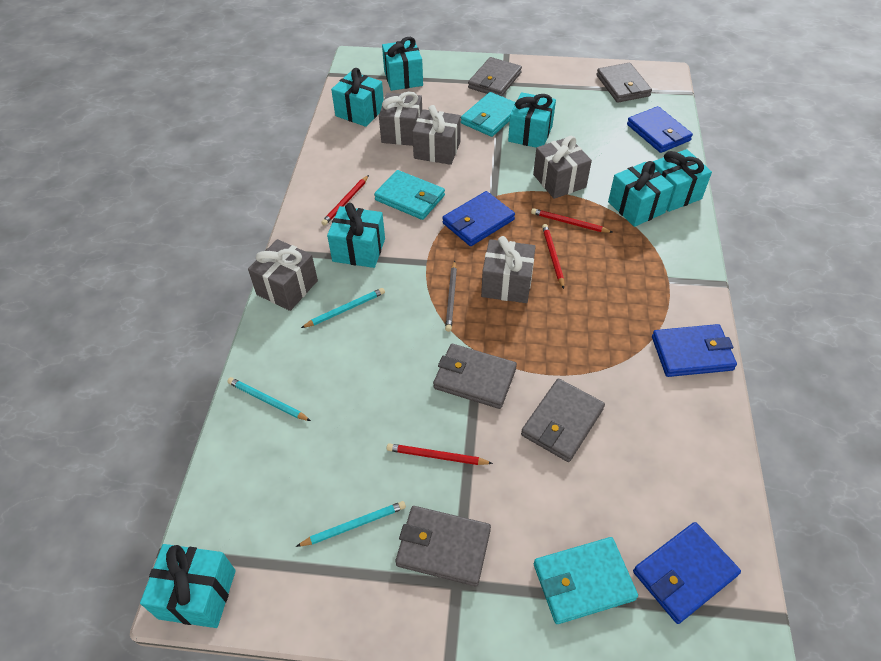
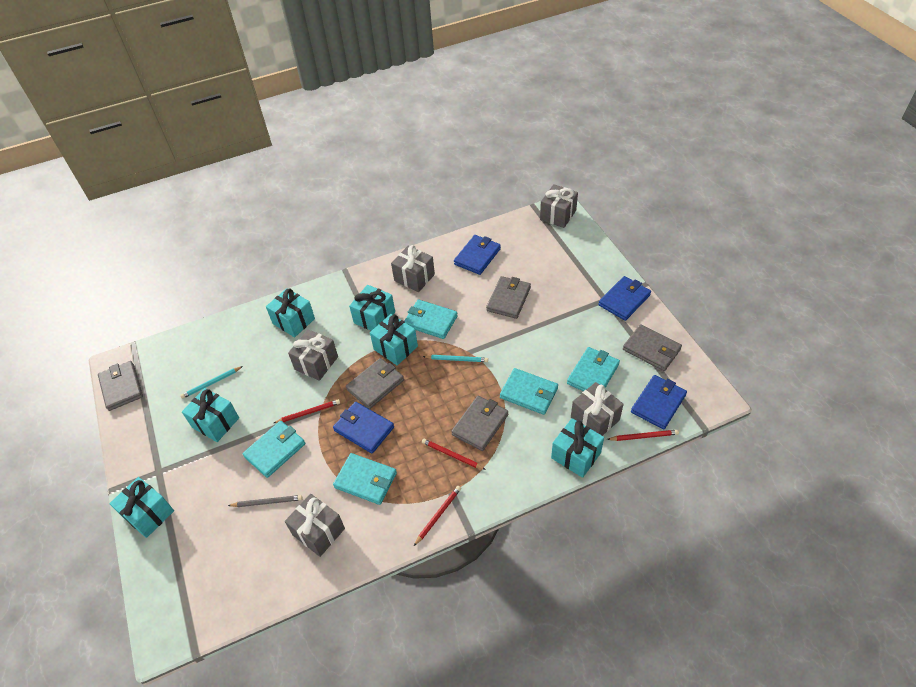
turquoise gift: 7 -> 6
turquoise pencil: 3 -> 2
turquoise wallet: 3 -> 5

